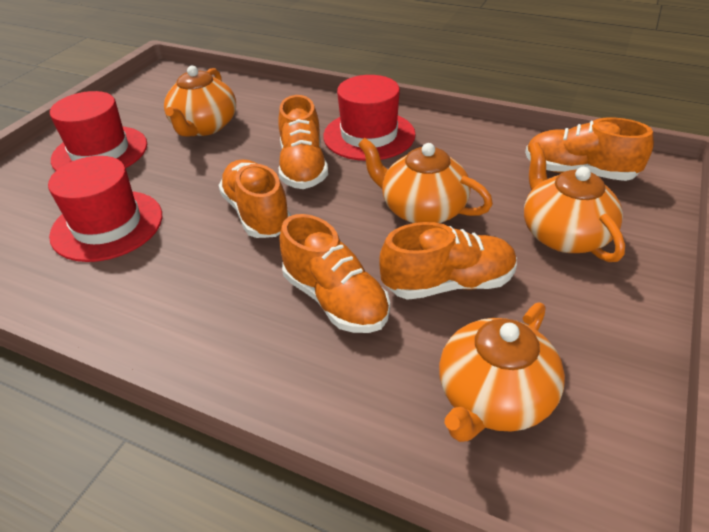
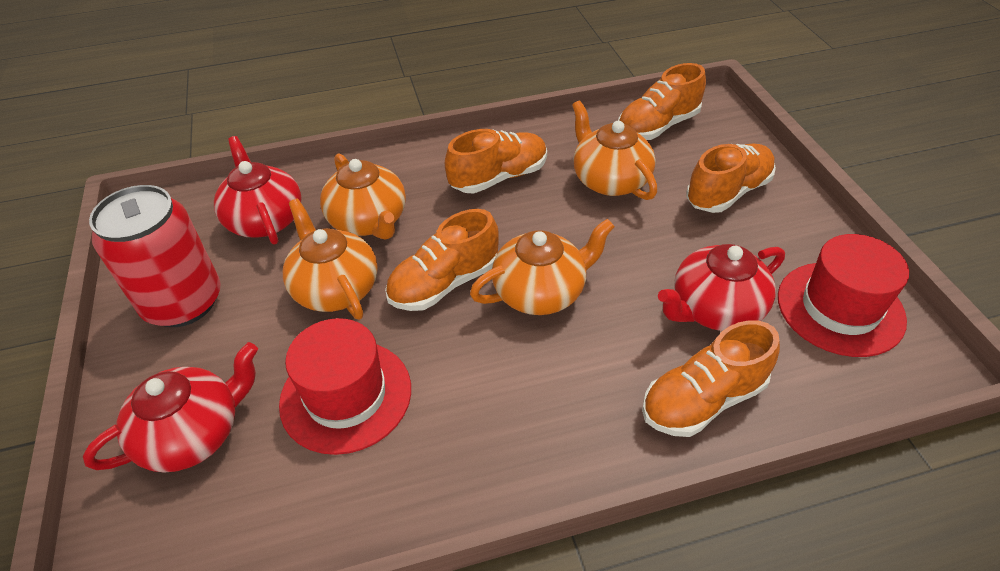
red can: 0 -> 1
red hat: 3 -> 2
red teapot: 0 -> 3

